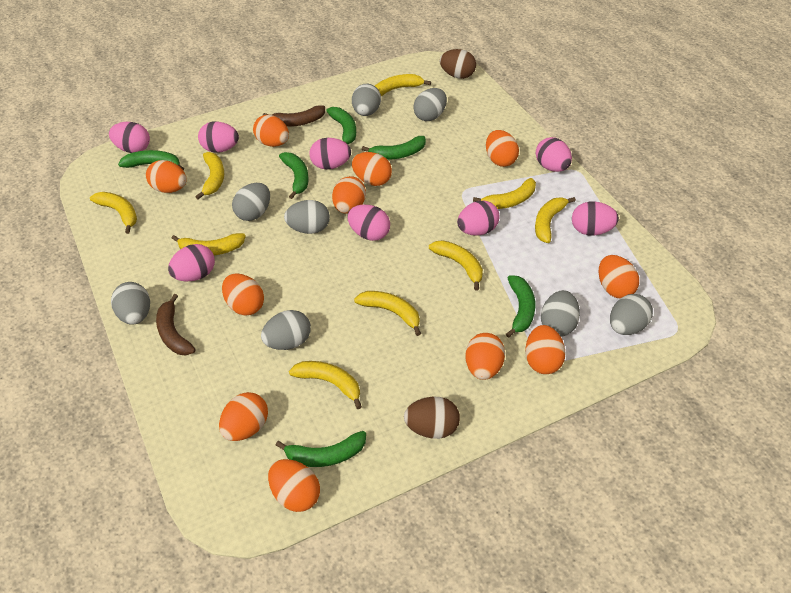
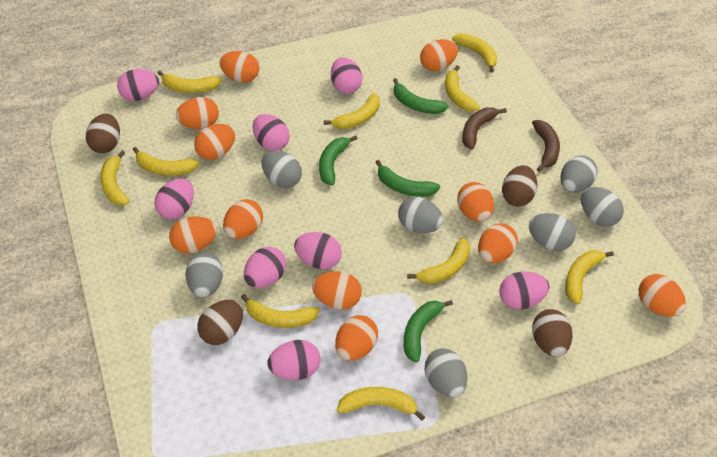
brown egg: 2 -> 4
green banana: 6 -> 4
grey egg: 8 -> 7
yellow banana: 9 -> 10

